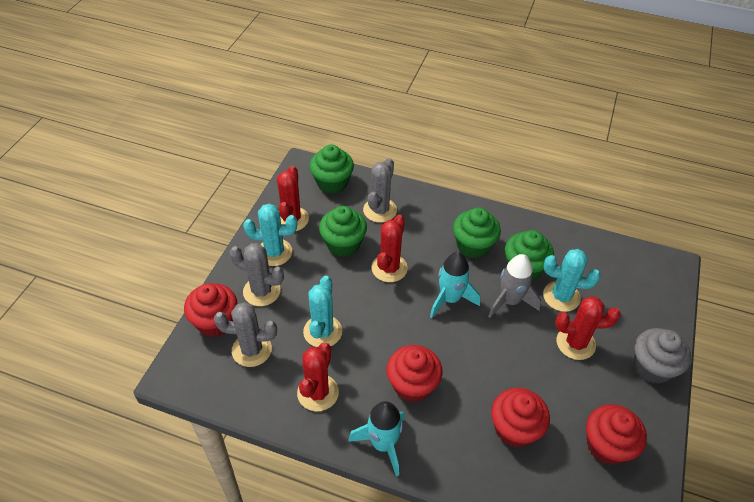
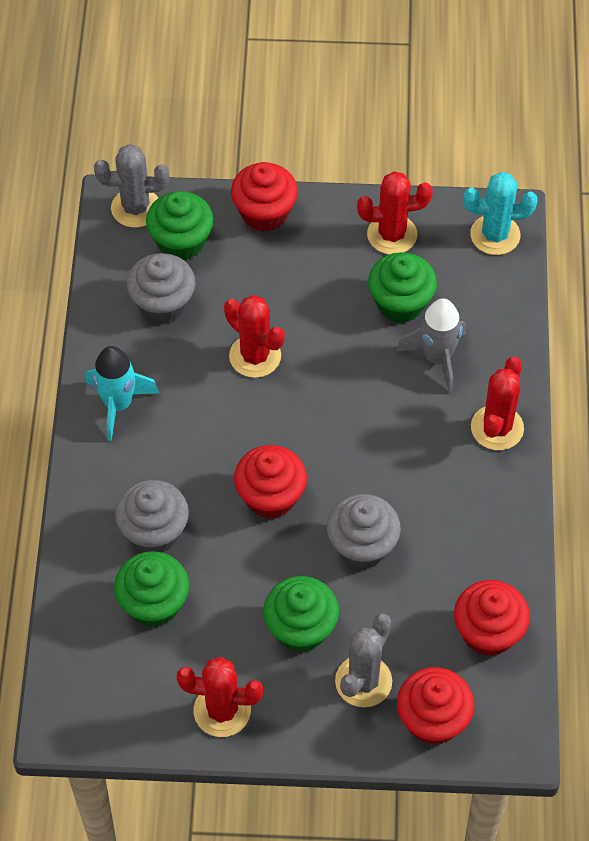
grey cactus: 3 -> 2
grey cupcake: 1 -> 3
turquoise cactus: 3 -> 1
turquoise rocket: 2 -> 1

